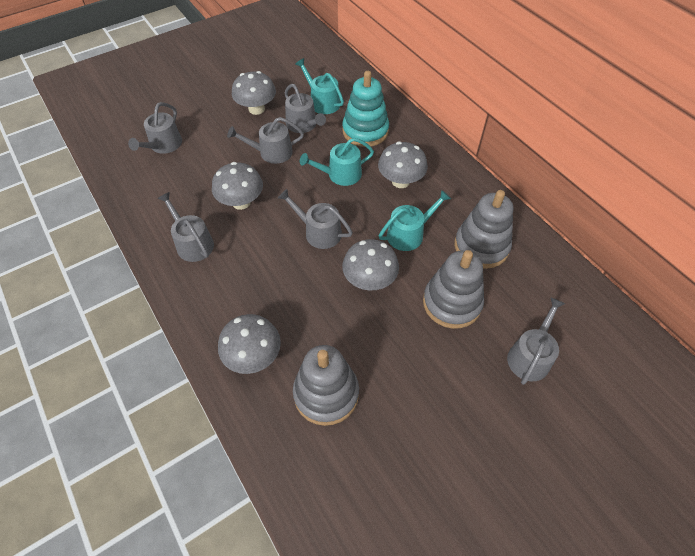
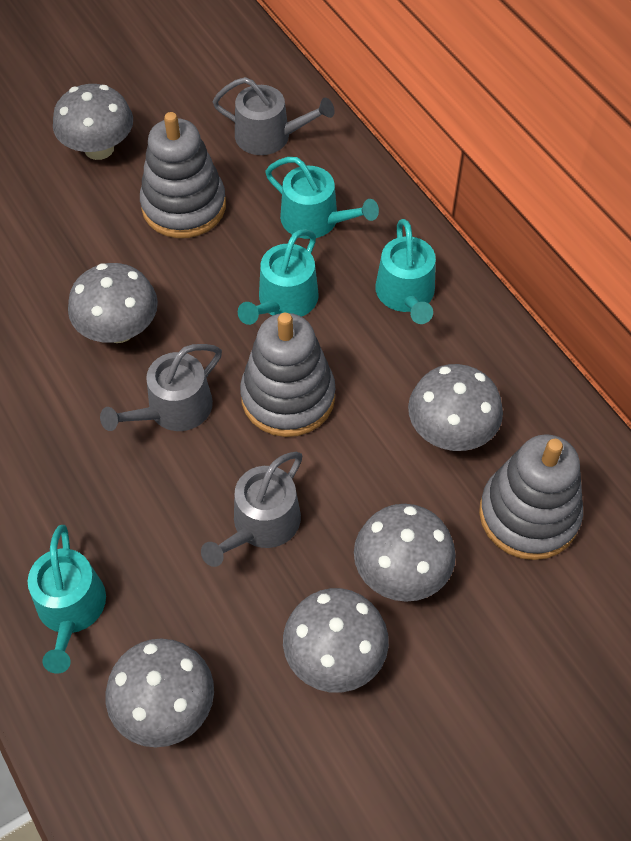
grey mushroom: 5 -> 6
grey watering can: 6 -> 3
turquoise stacking toy: 1 -> 0
turquoise watering can: 3 -> 4

